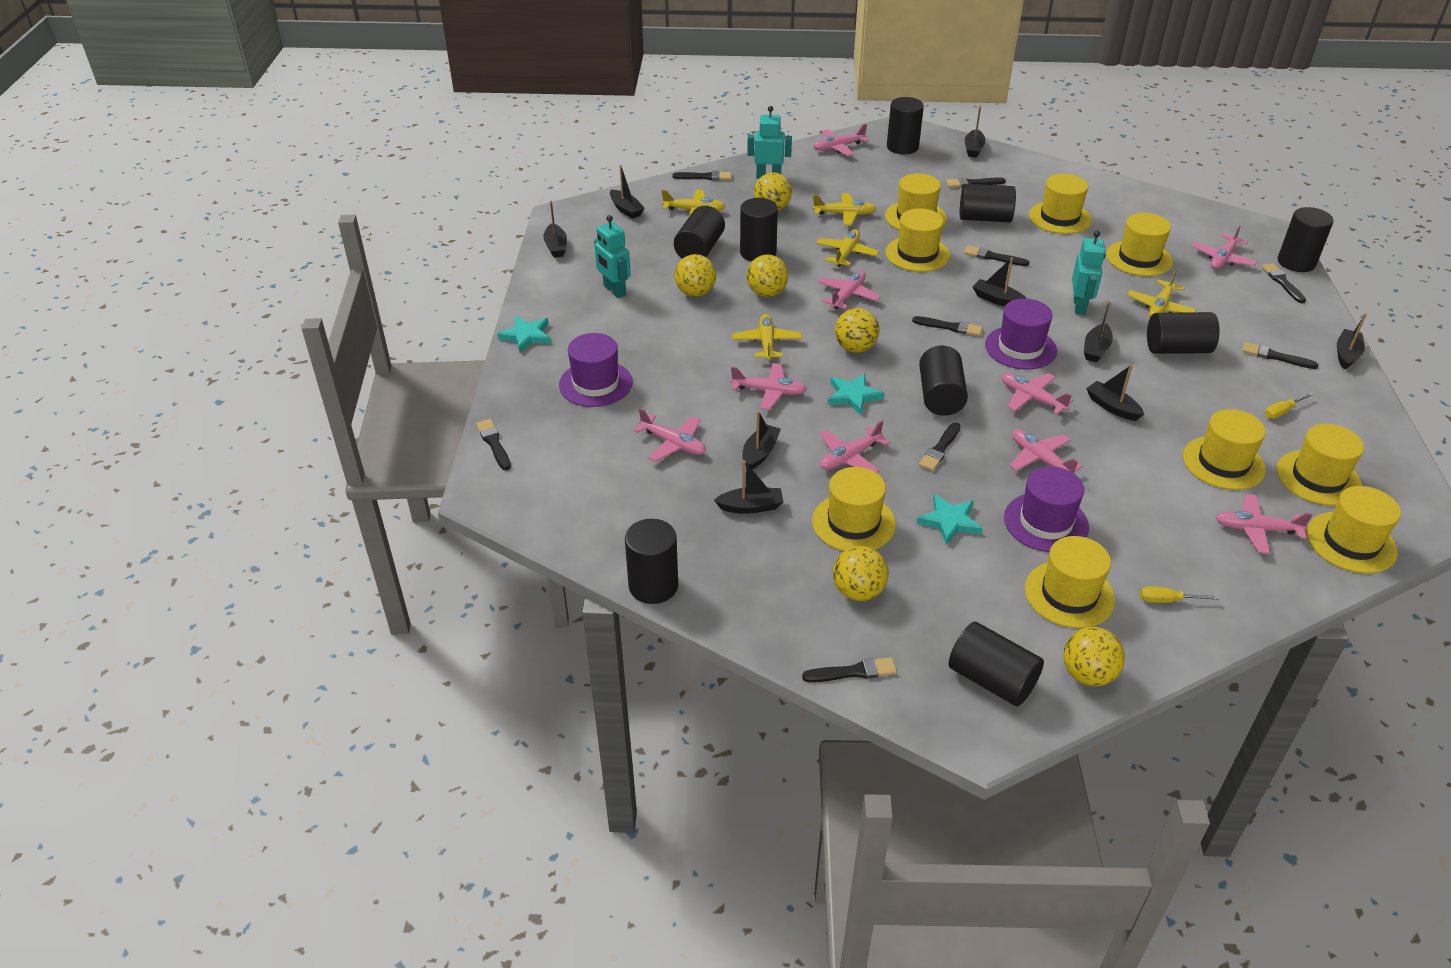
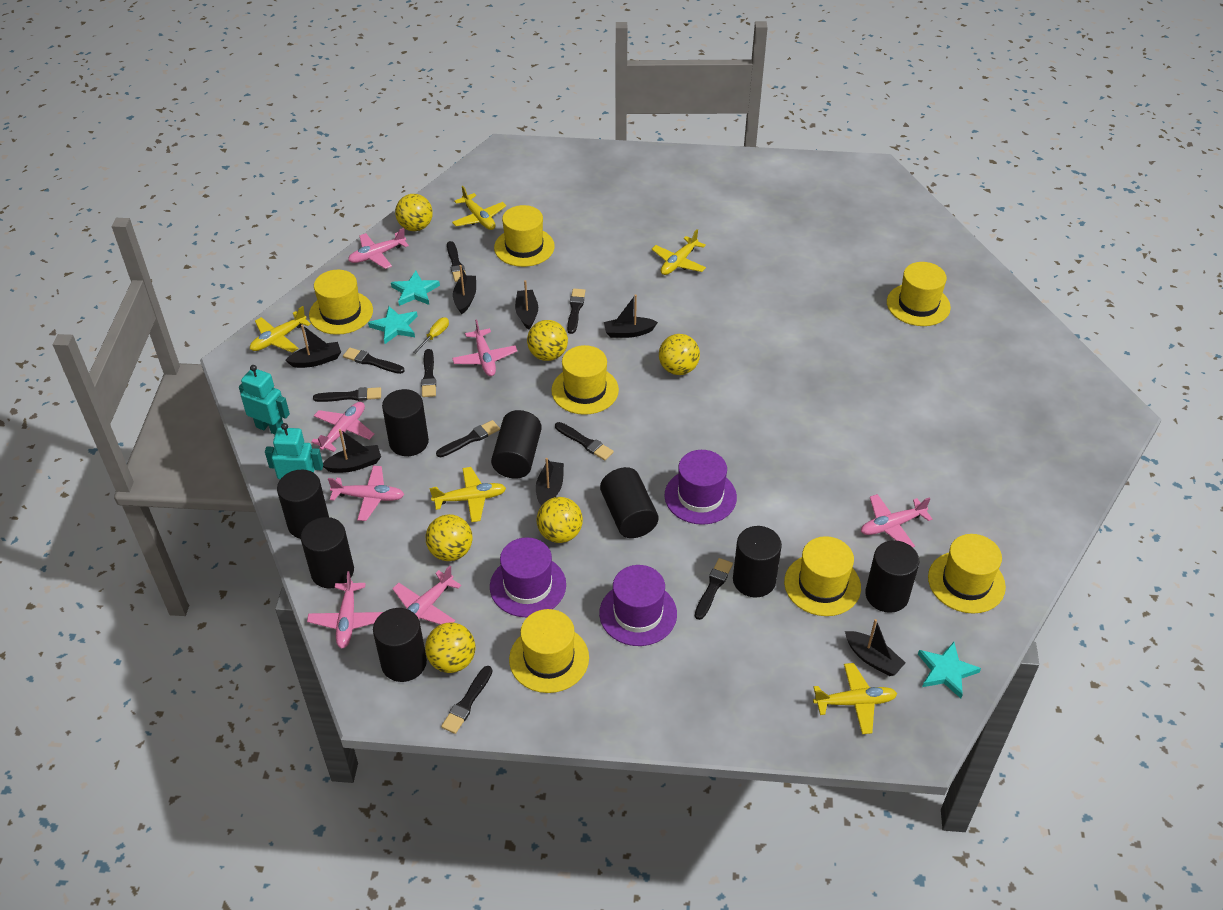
black boat: 9 -> 7
black cylinder: 9 -> 8
pink plane: 9 -> 7
turquoise robot: 3 -> 2
yellow hat: 9 -> 7
yellow screwdriver: 2 -> 1

